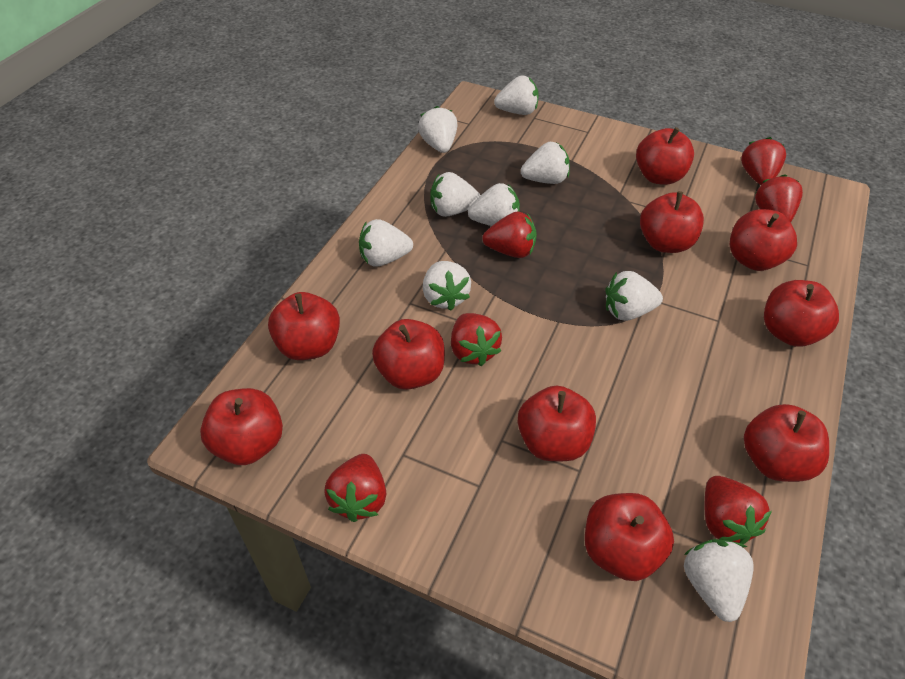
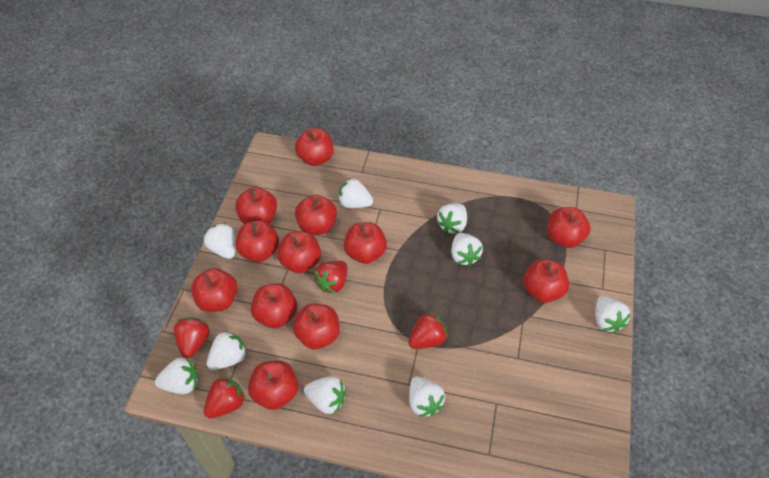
red apple: 10 -> 12
red strawberry: 6 -> 4

